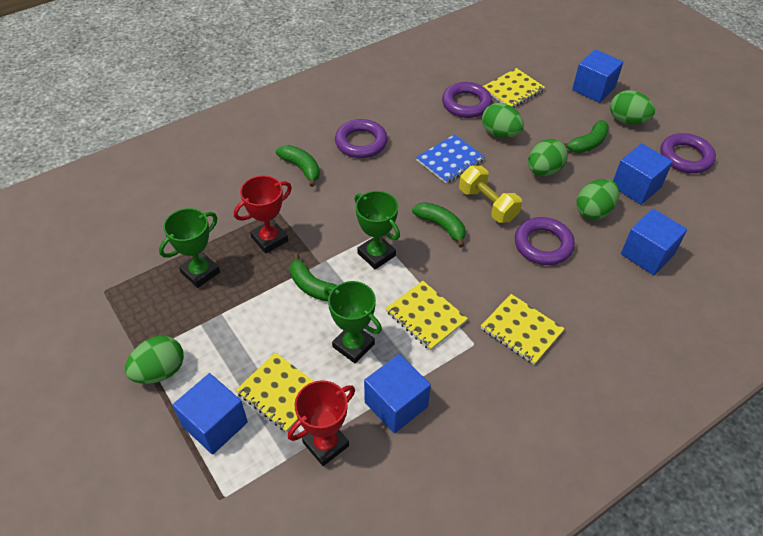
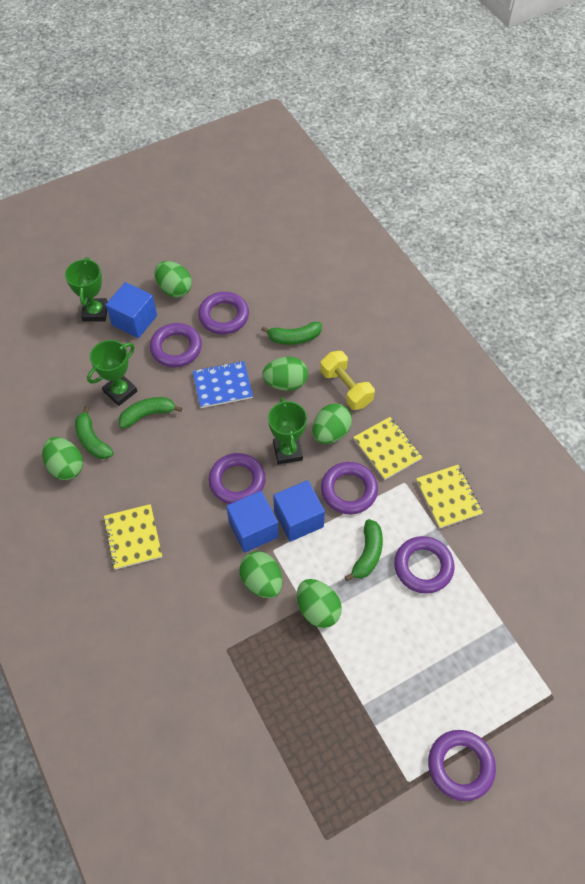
blue cube: 5 -> 3
green egg: 5 -> 6
purple ring: 4 -> 6
red trophy: 2 -> 0
yellow notebook: 4 -> 3

